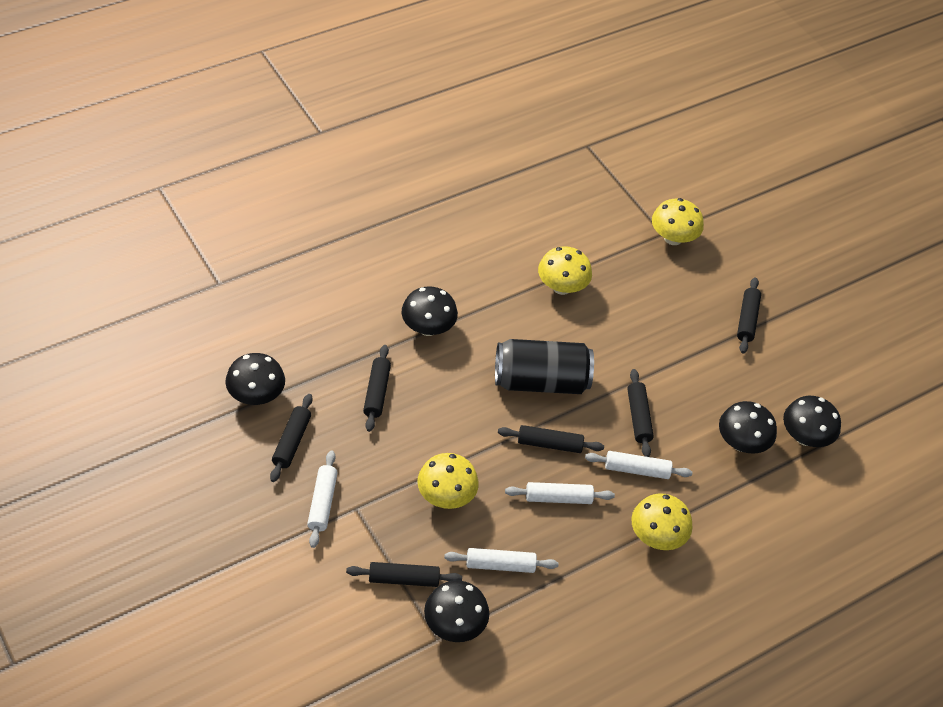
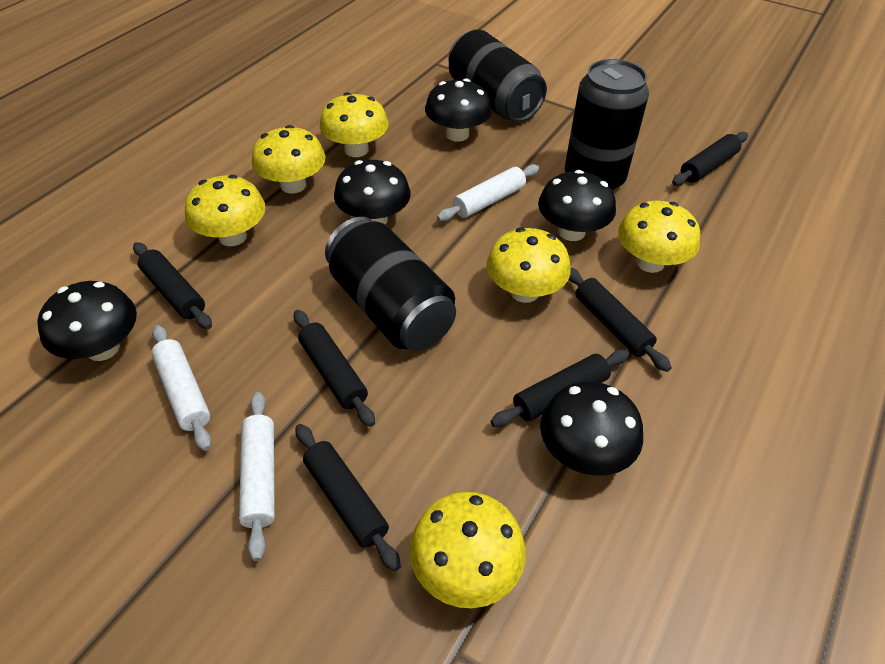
black can: 1 -> 3
white rolling pin: 4 -> 3
yellow mushroom: 4 -> 6

